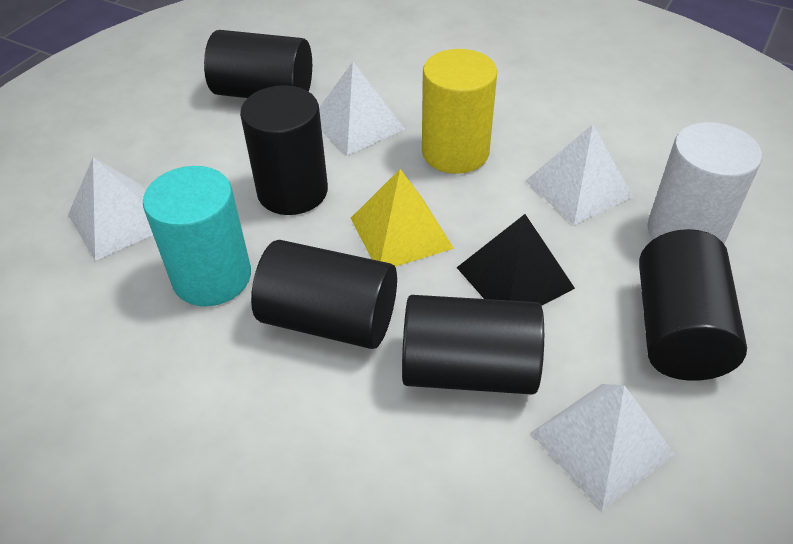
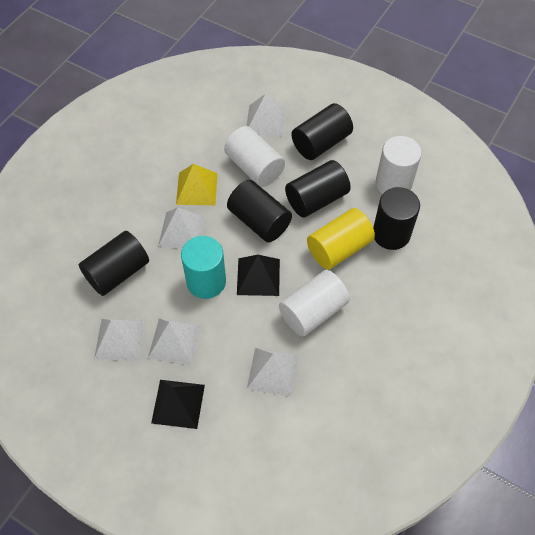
black pyramid: 1 -> 2
white cylinder: 1 -> 3
white pyramid: 4 -> 5

